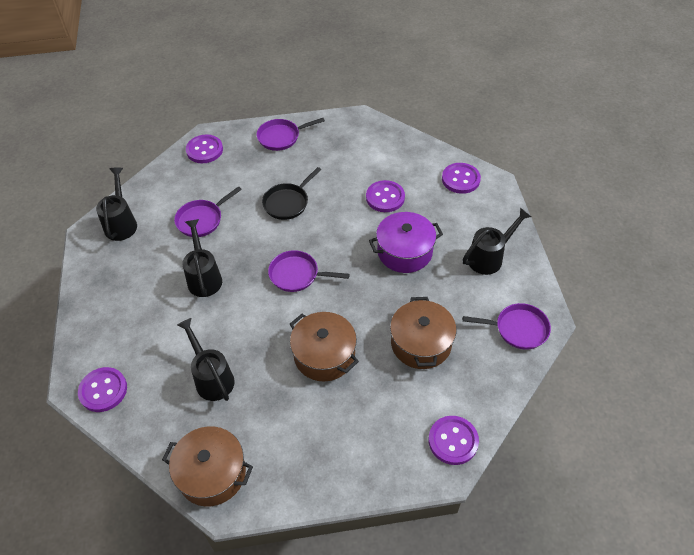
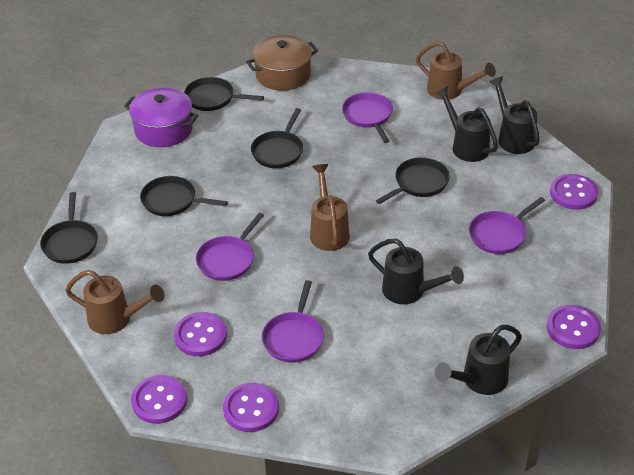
black pan: 1 -> 5
brown pot: 3 -> 1
brown watering can: 0 -> 3

